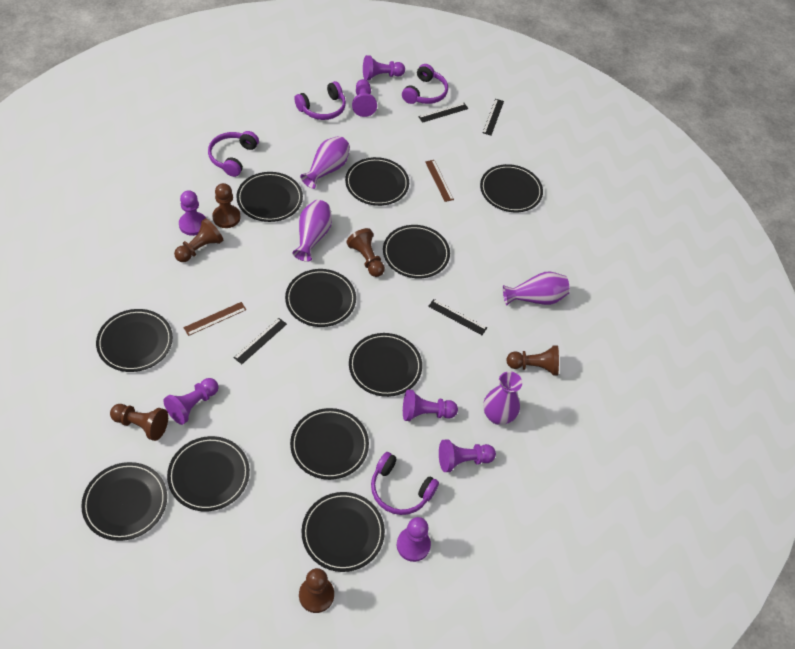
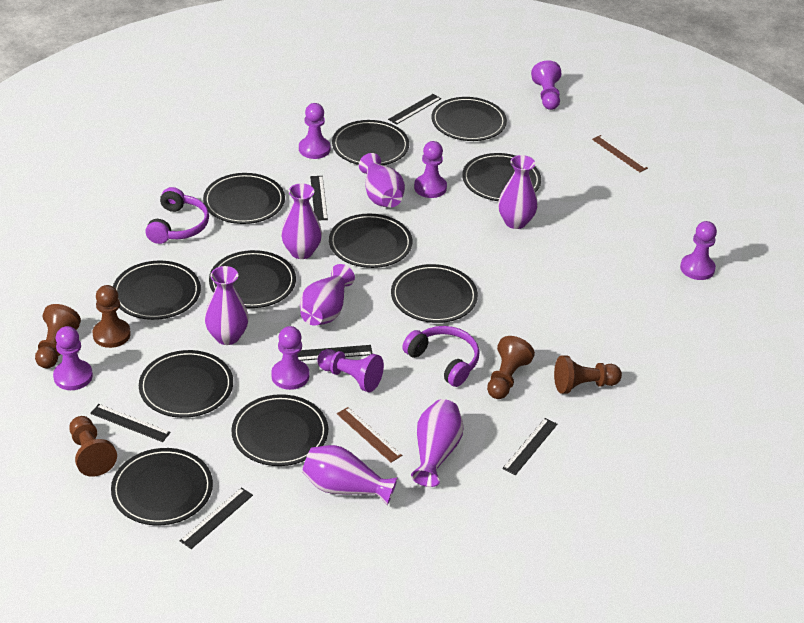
black ruler: 4 -> 6
brown pawn: 6 -> 5
purple headphones: 4 -> 2
purple vase: 4 -> 7

